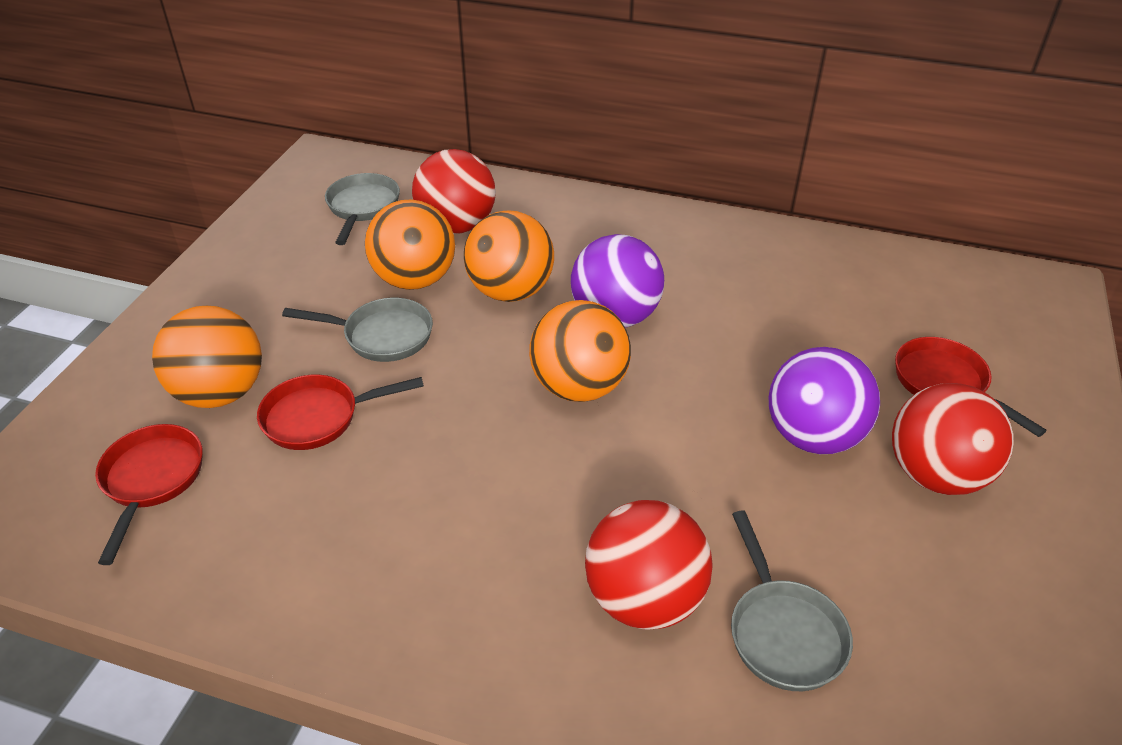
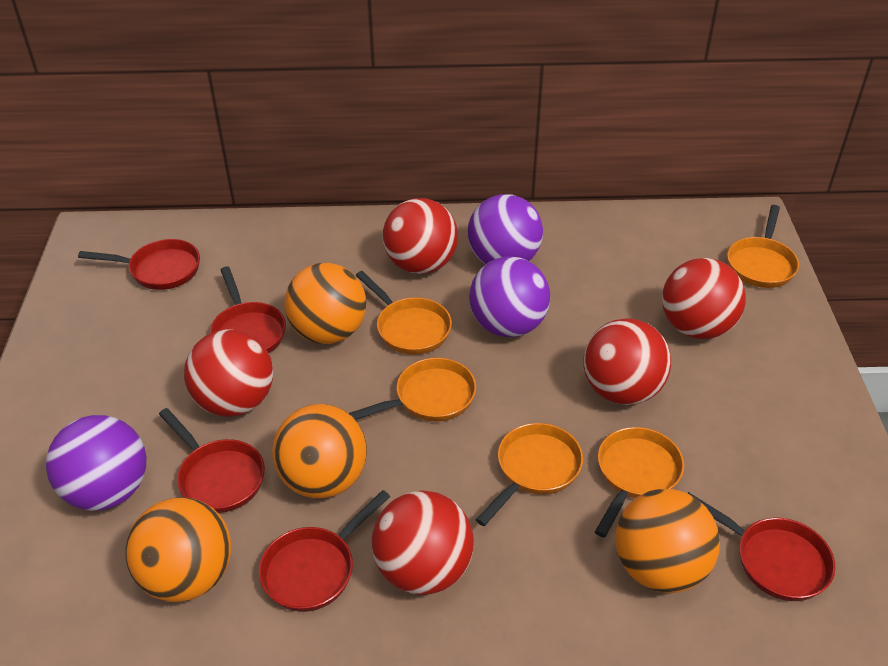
grey pan: 3 -> 0
orange pan: 0 -> 5
purple ball: 2 -> 3
red ball: 3 -> 5
red pan: 3 -> 5

